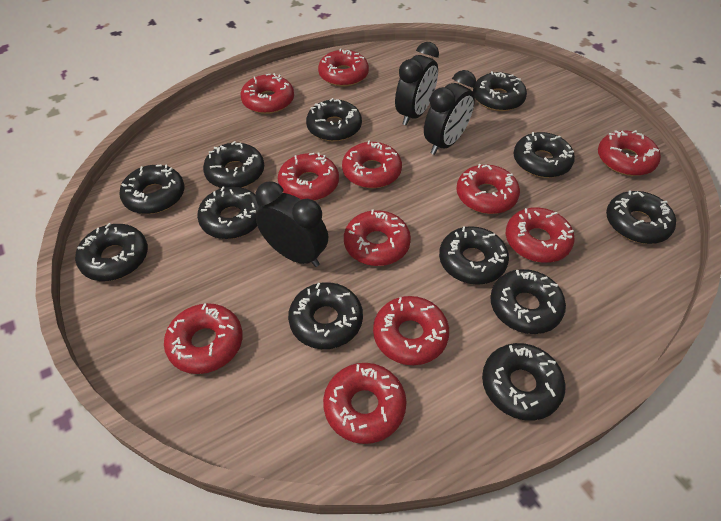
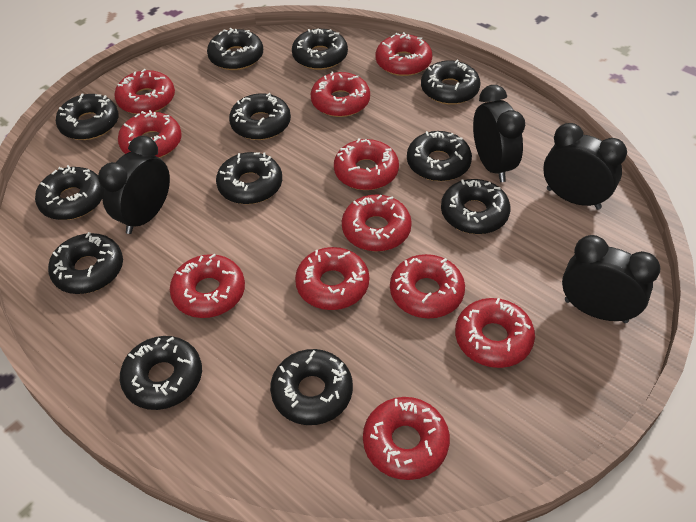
black clock: 3 -> 4

